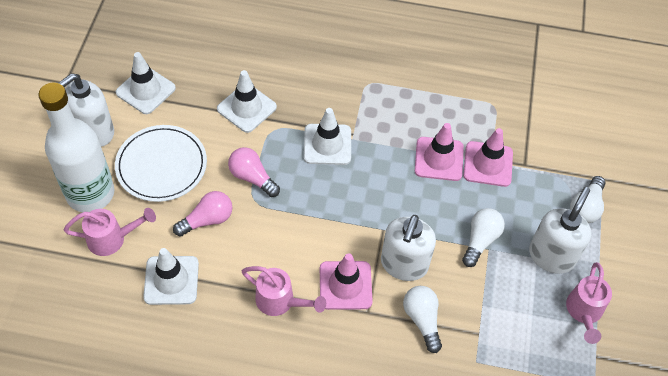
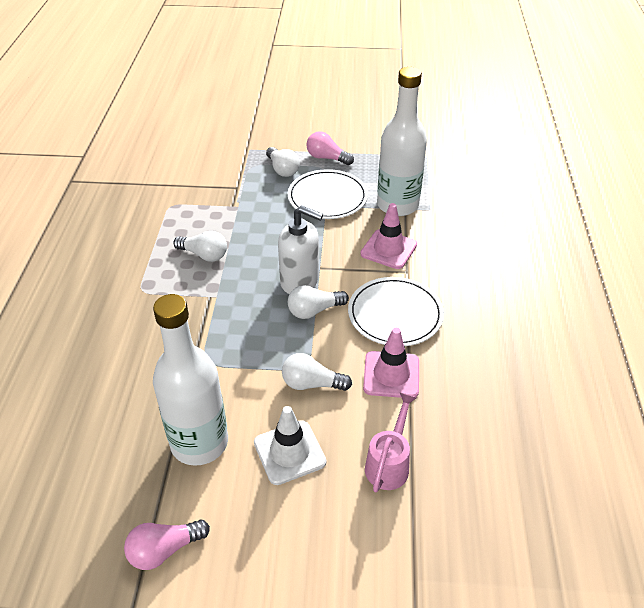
pink traffic cone: 3 -> 2
pink watering can: 3 -> 1
white bottle: 1 -> 2
white light bulb: 3 -> 4
white plate: 1 -> 2
white soap dispenser: 3 -> 1
white traffic cone: 4 -> 1

